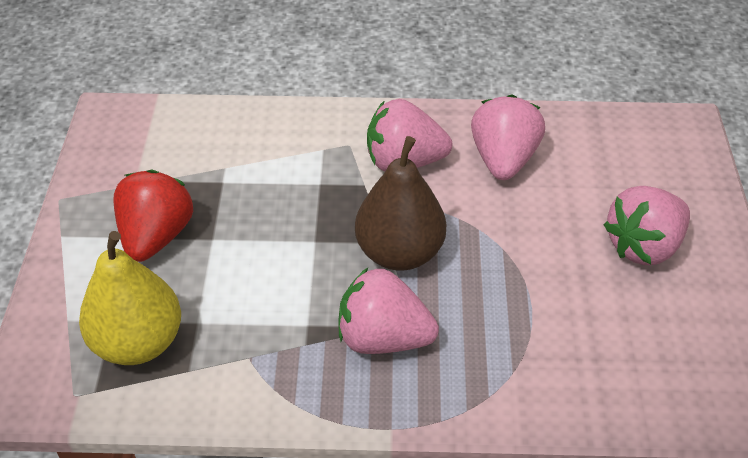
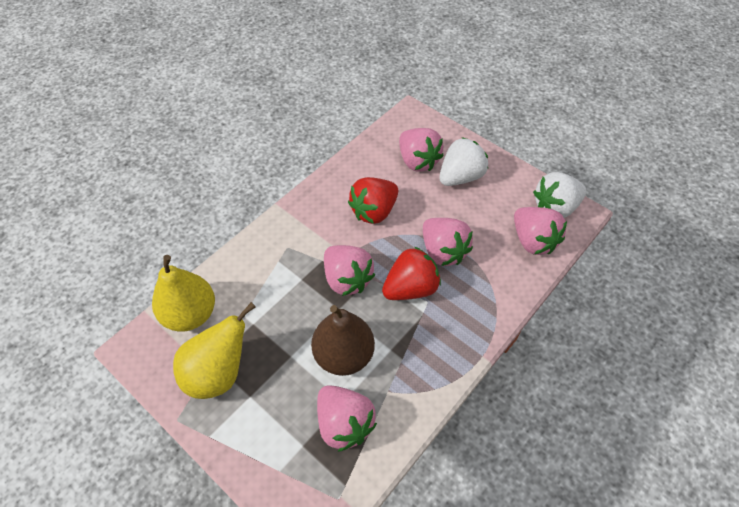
pink strawberry: 4 -> 5
red strawberry: 1 -> 2
white strawberry: 0 -> 2
yellow pear: 1 -> 2

